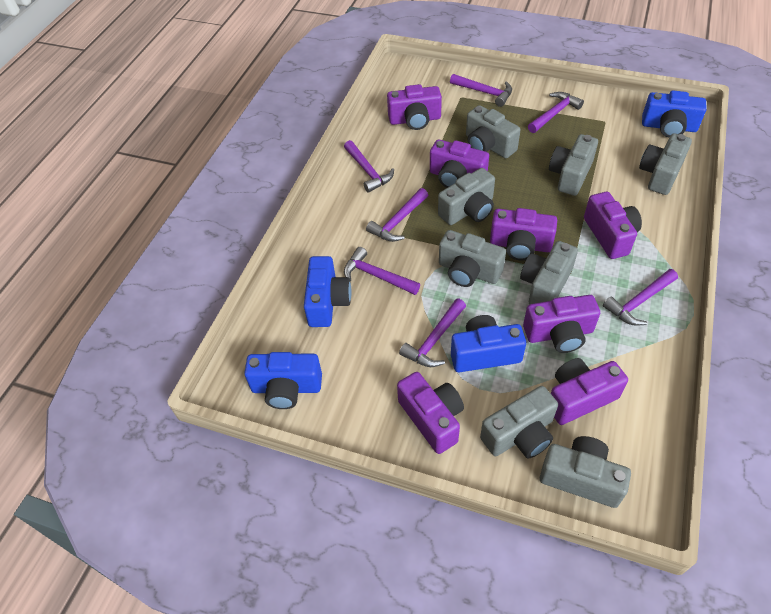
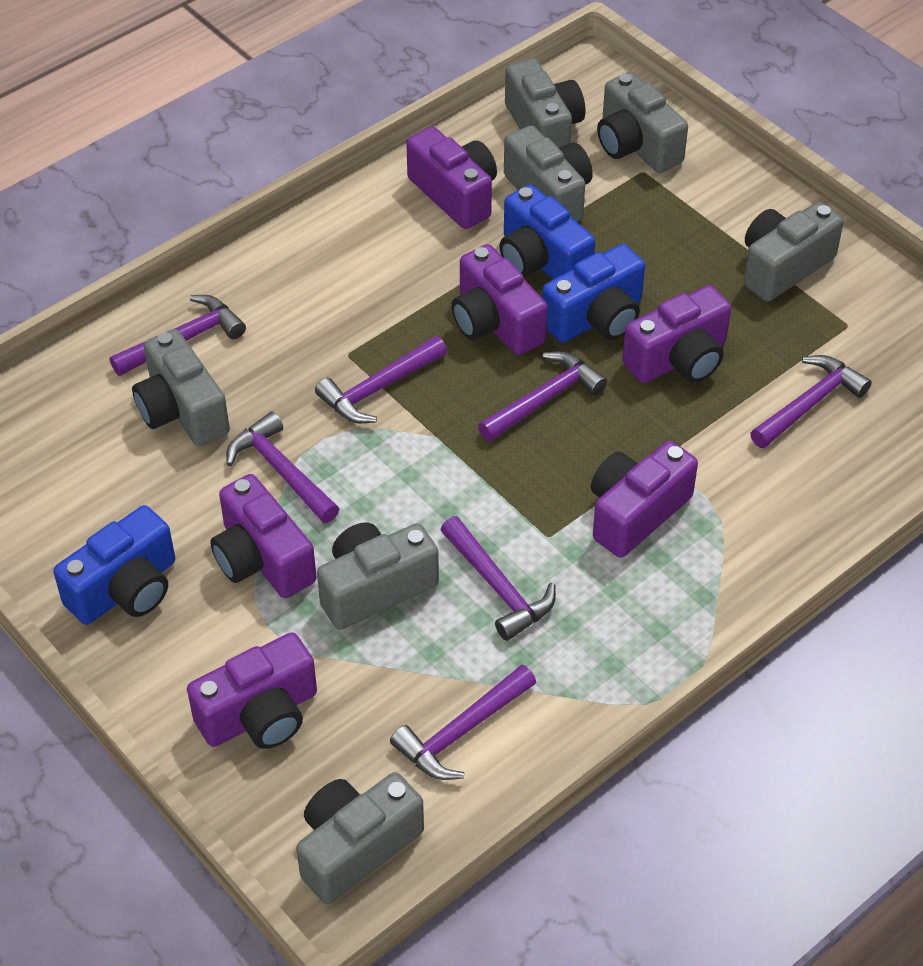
blue camera: 4 -> 3
grey camera: 8 -> 7
purple camera: 7 -> 6

